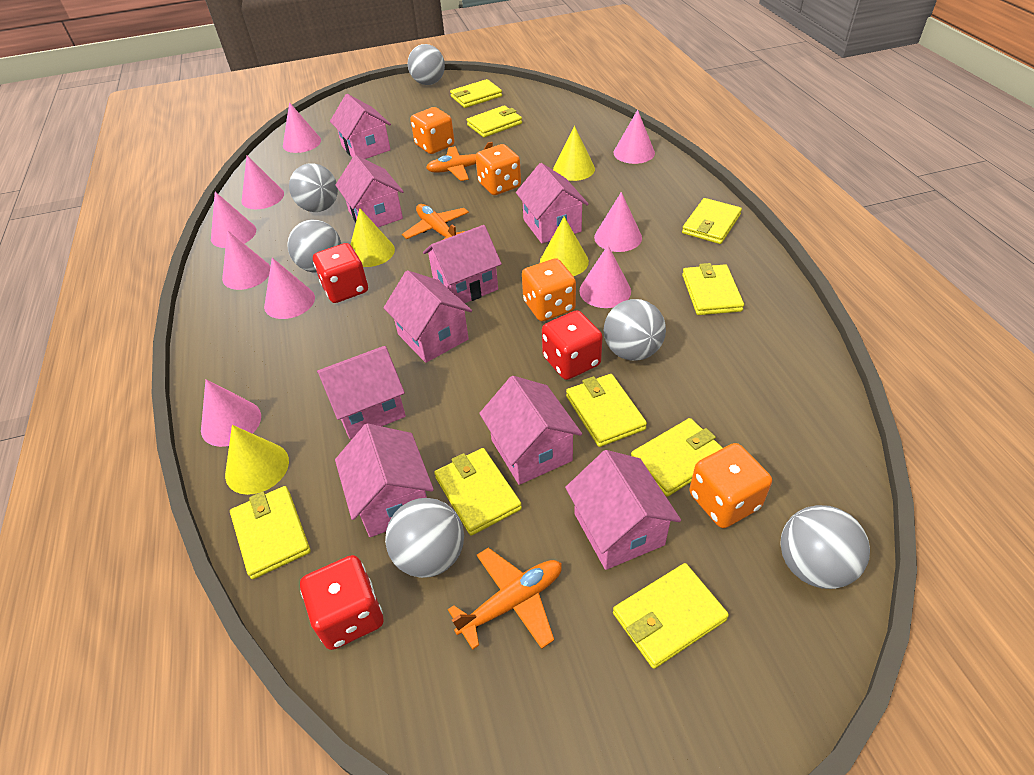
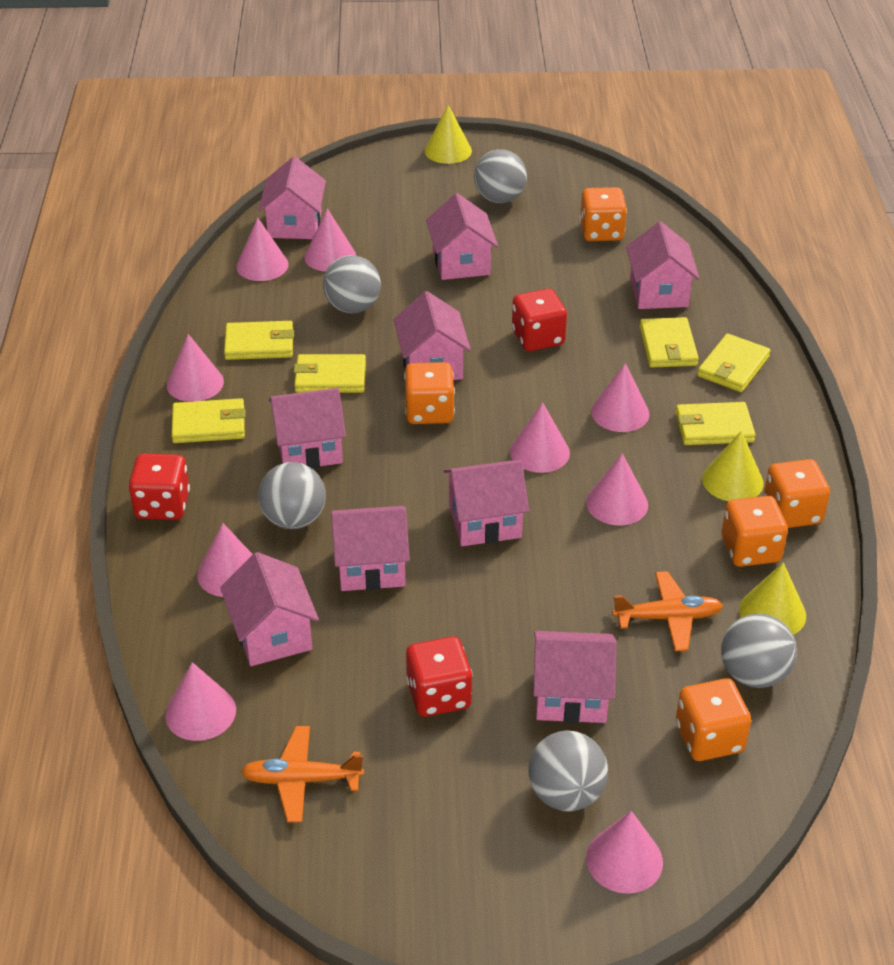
grey ball: 6 -> 5
orange dice: 4 -> 5
orange plane: 3 -> 2
yellow cone: 4 -> 3
yellow wallet: 9 -> 6

